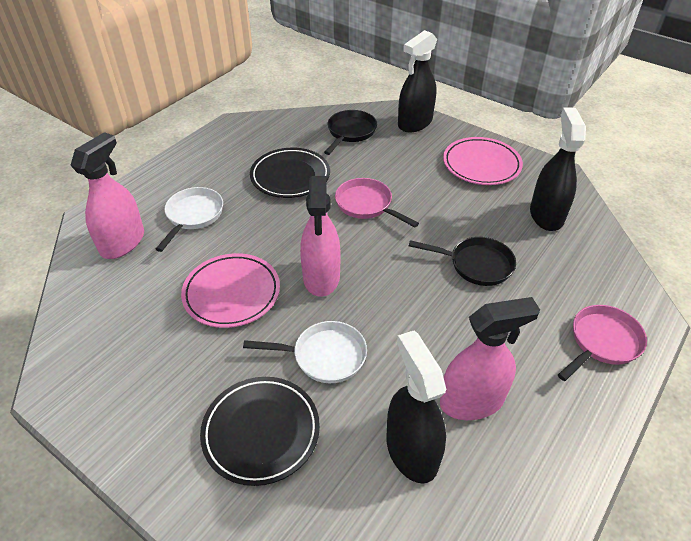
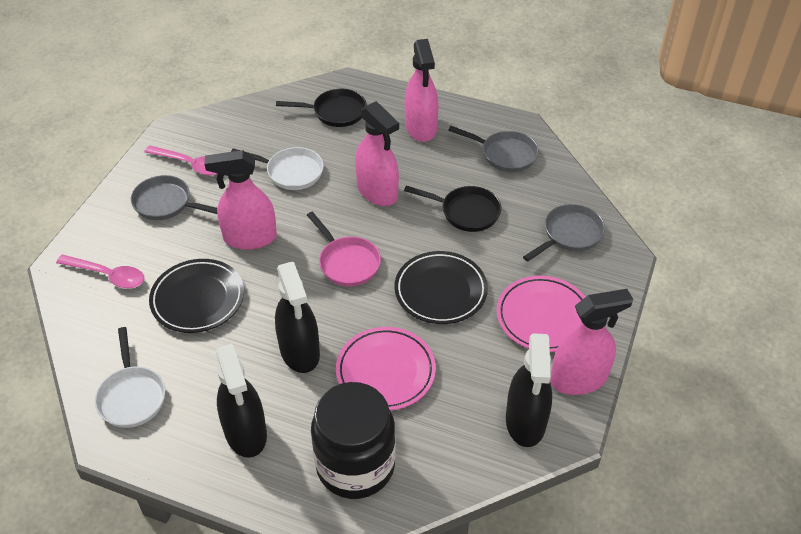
black jar: 0 -> 1
grey pan: 0 -> 3
pink pan: 2 -> 1
pink spoon: 0 -> 2
pink spray bottle: 3 -> 4

